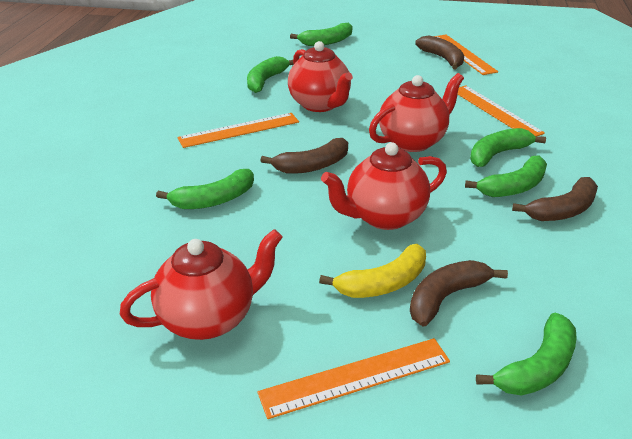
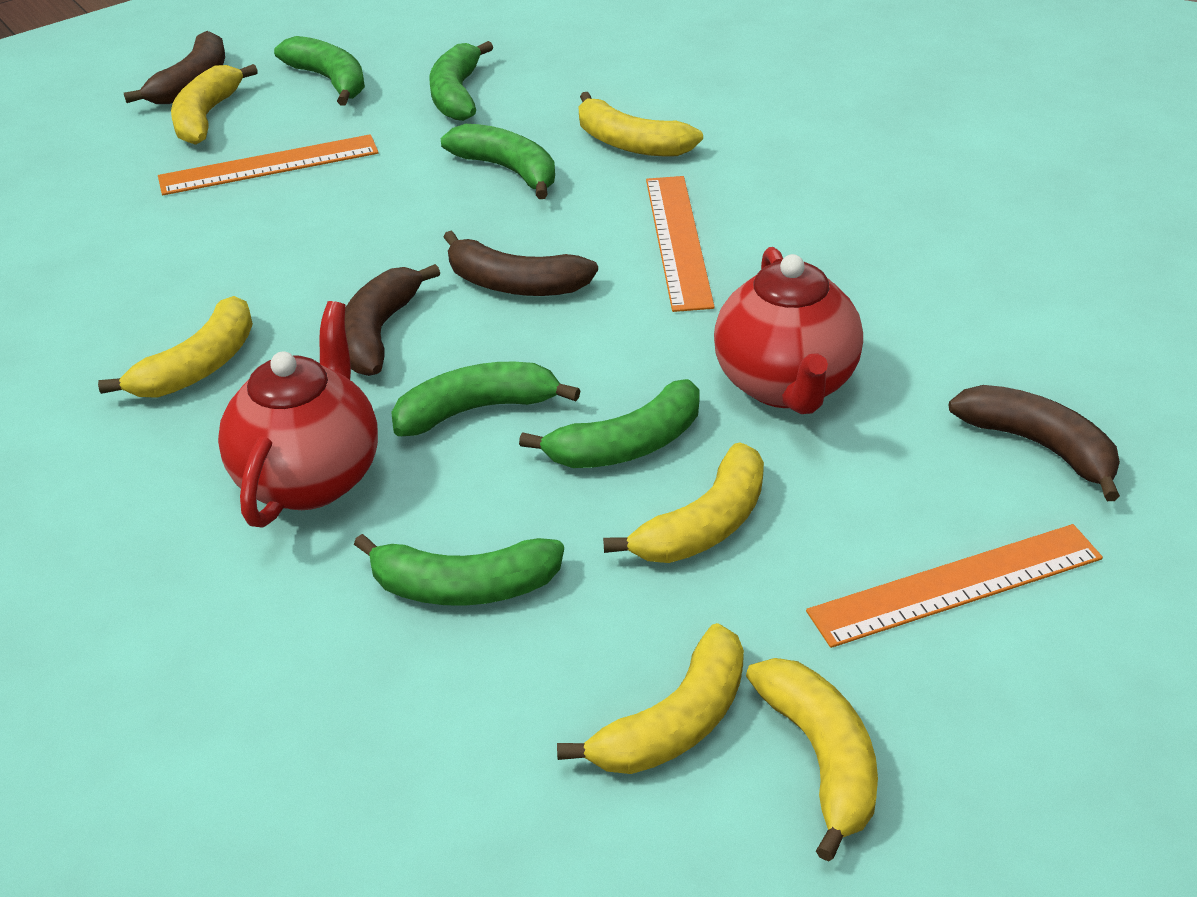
orange ruler: 4 -> 3
red teapot: 4 -> 2
yellow banana: 1 -> 6

